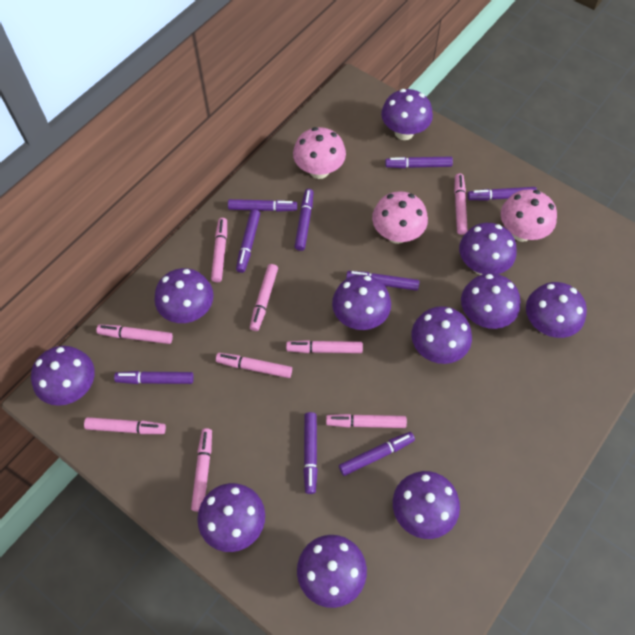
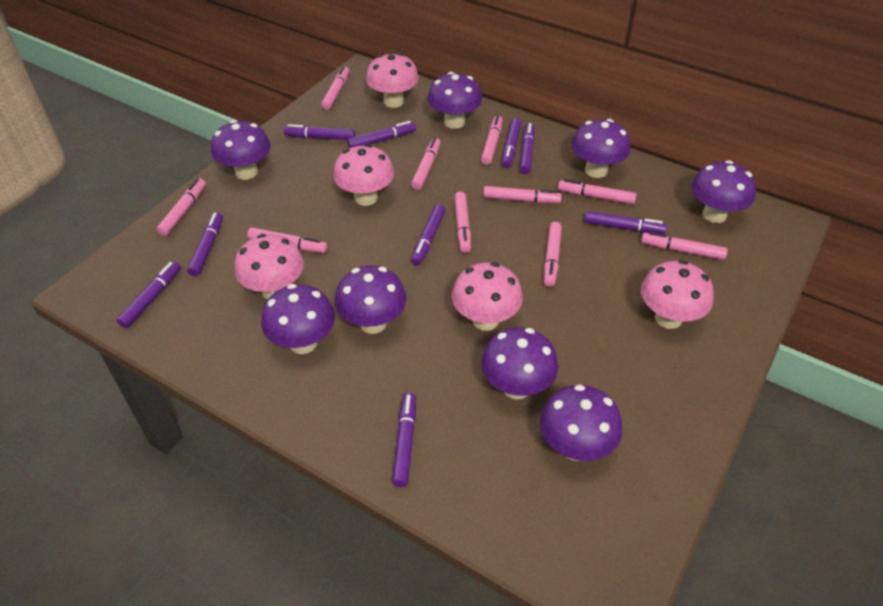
pink marker: 9 -> 10
pink mushroom: 3 -> 5
purple mushroom: 11 -> 8

